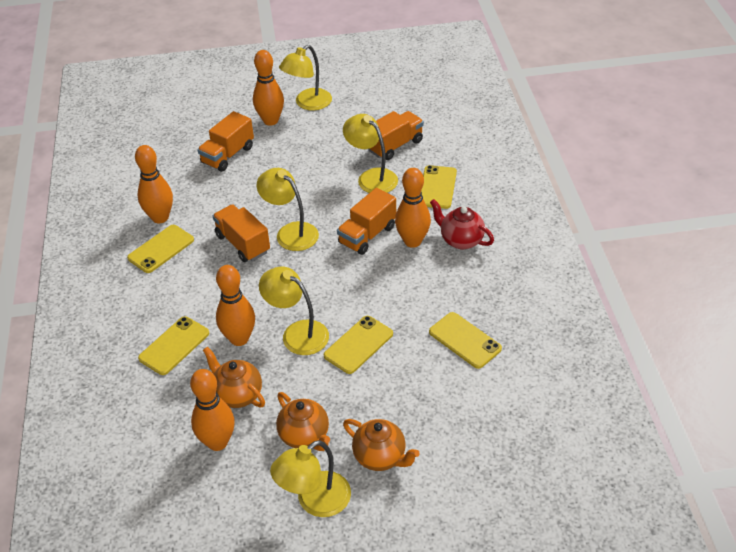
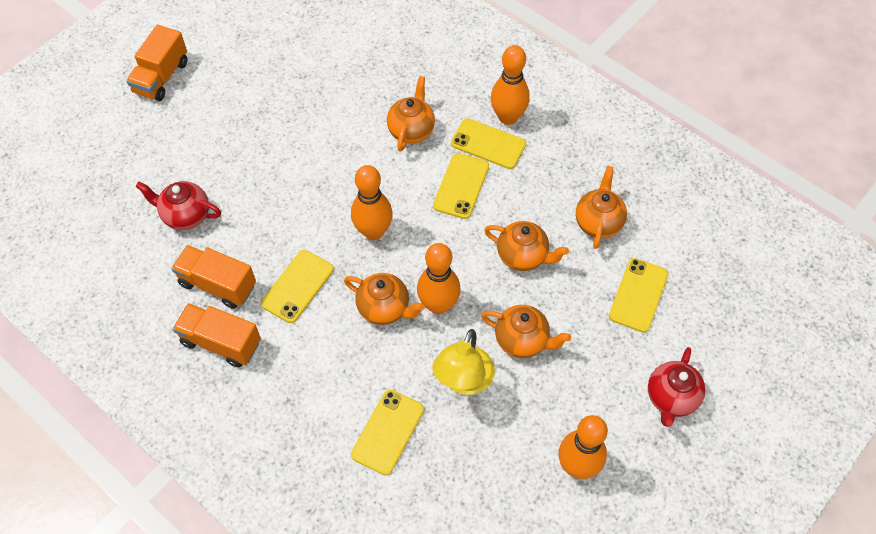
orange bowling pin: 5 -> 4
orange teapot: 3 -> 5
orange truck: 4 -> 3
red teapot: 1 -> 2
yellow lamp: 5 -> 1

